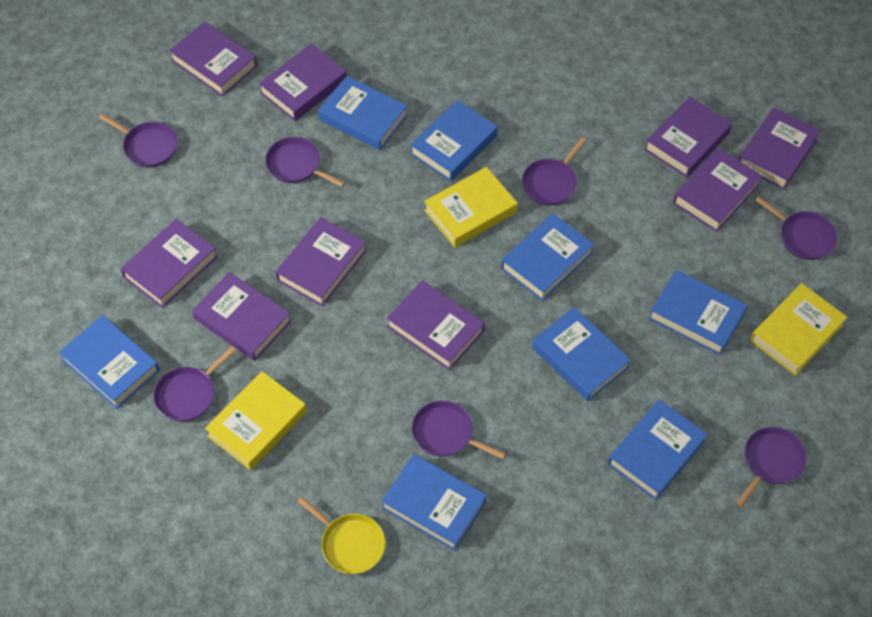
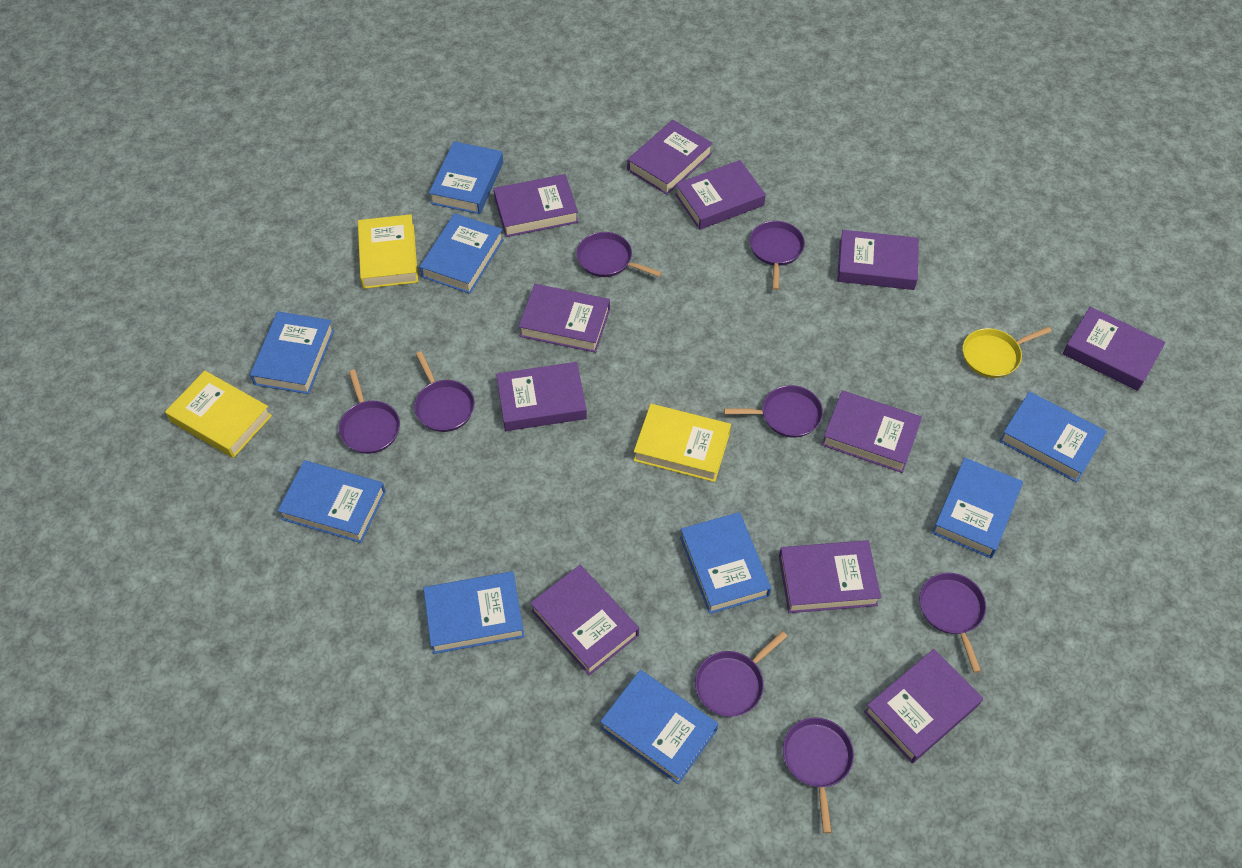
blue book: 8 -> 9
purple book: 9 -> 11
purple pan: 7 -> 8

